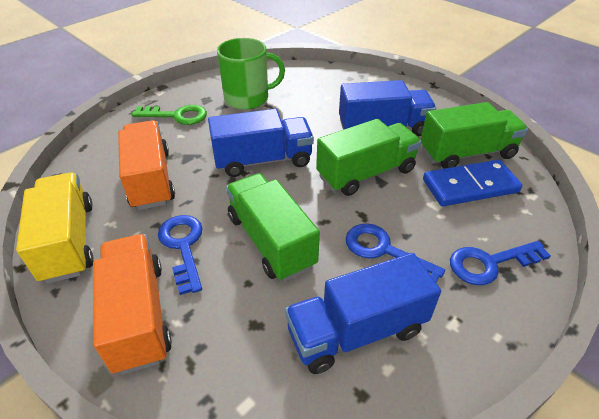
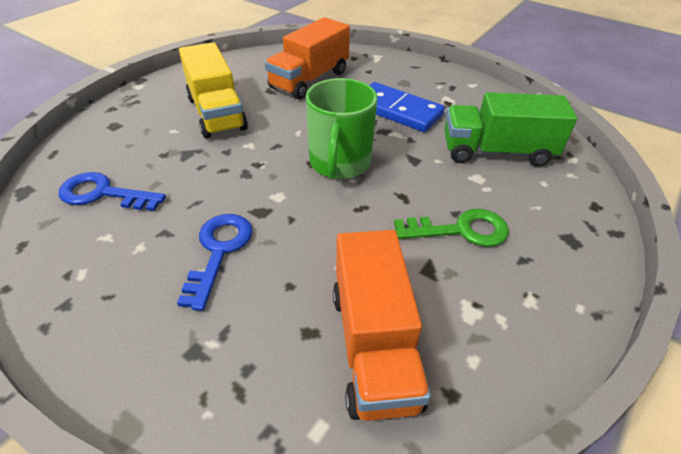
blue key: 3 -> 2
blue truck: 3 -> 0
green truck: 3 -> 1

